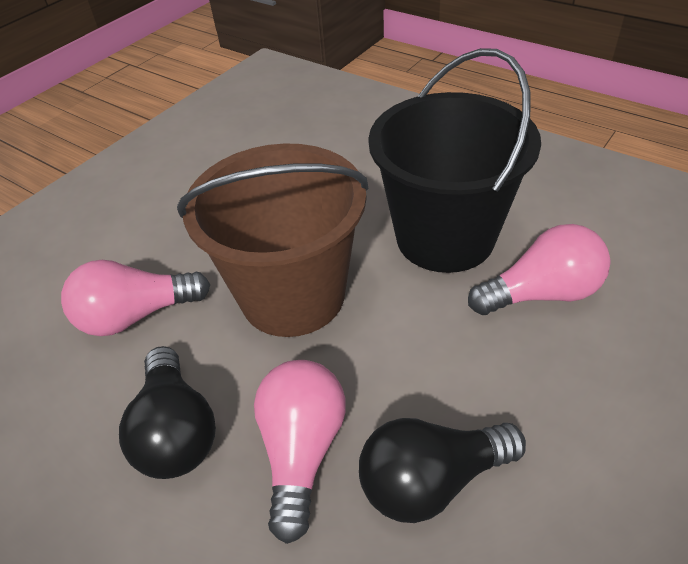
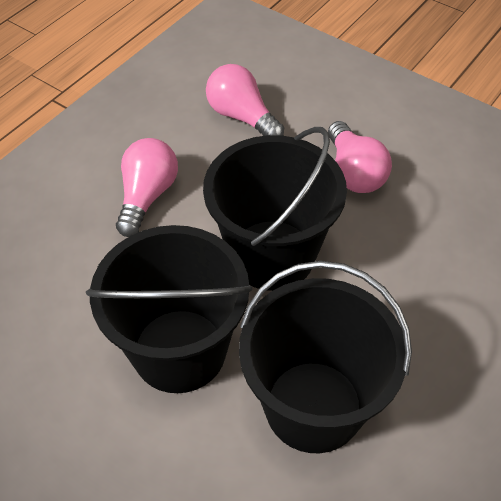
black bucket: 1 -> 3
black light bulb: 2 -> 0
brown bucket: 1 -> 0

